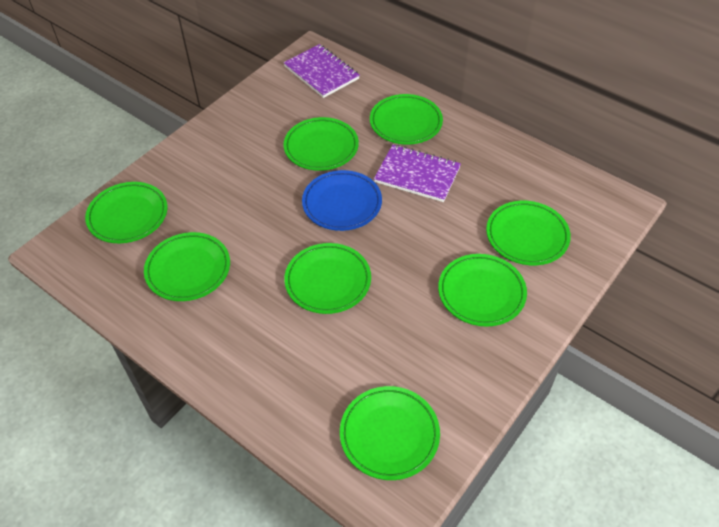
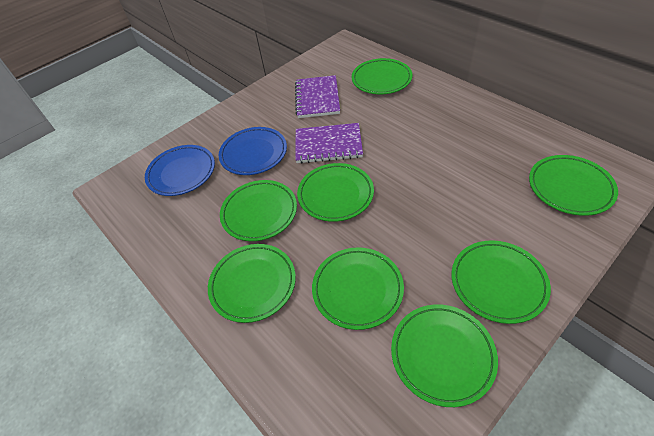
blue plate: 1 -> 2

